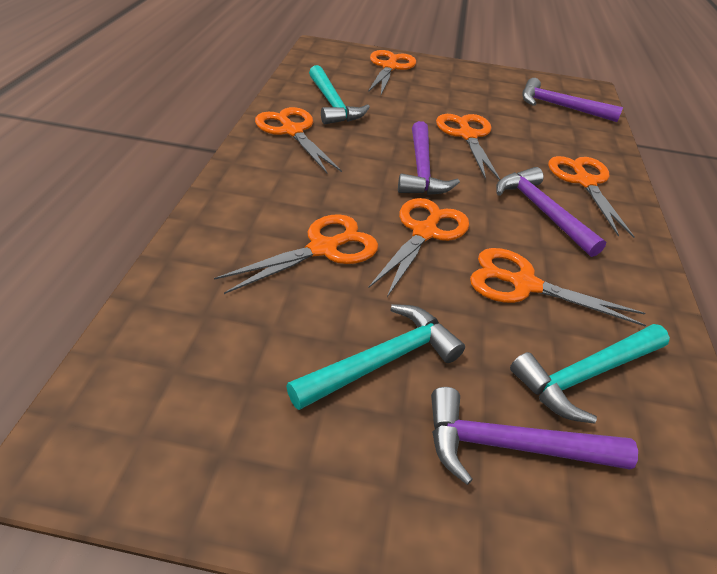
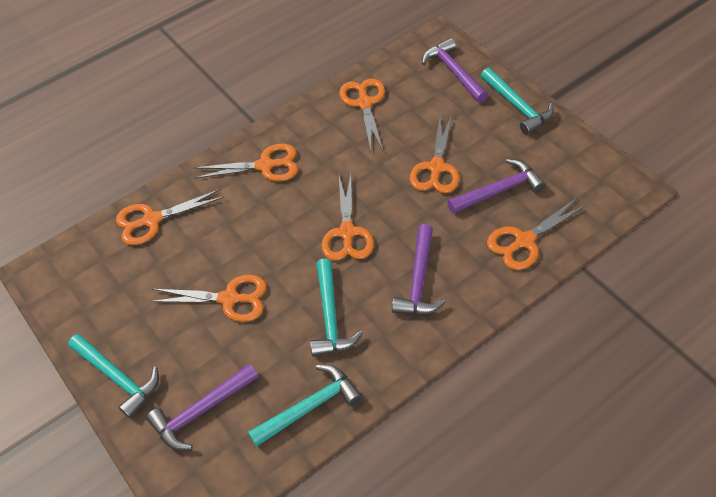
turquoise hammer: 3 -> 4

